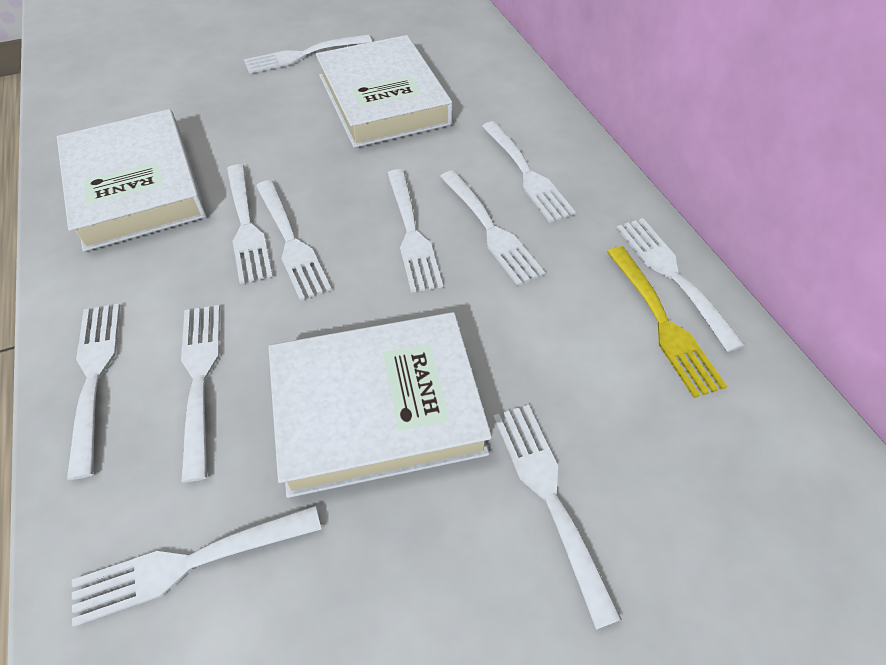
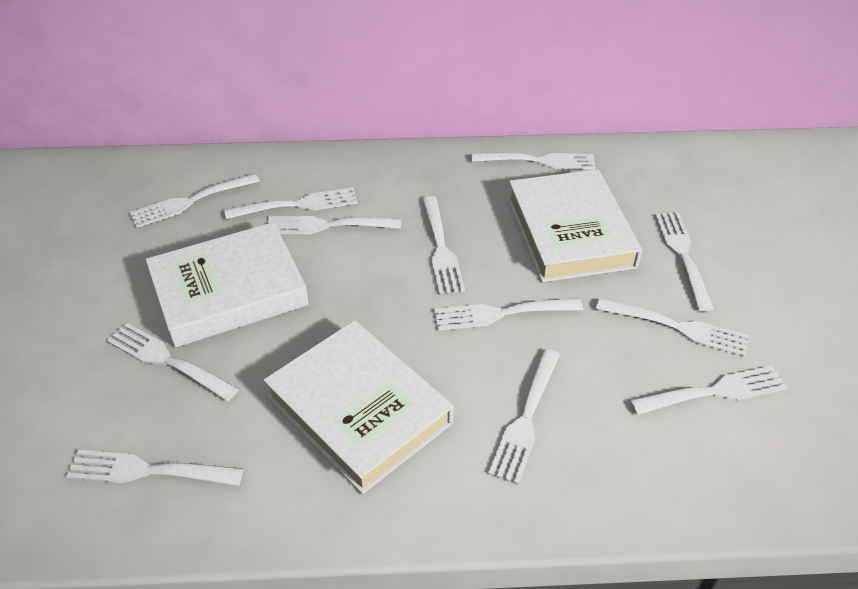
white fork: 11 -> 12
yellow fork: 1 -> 0

